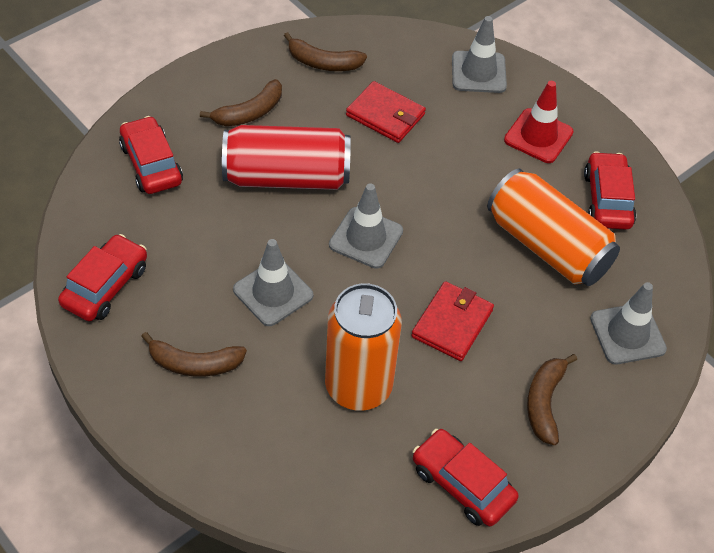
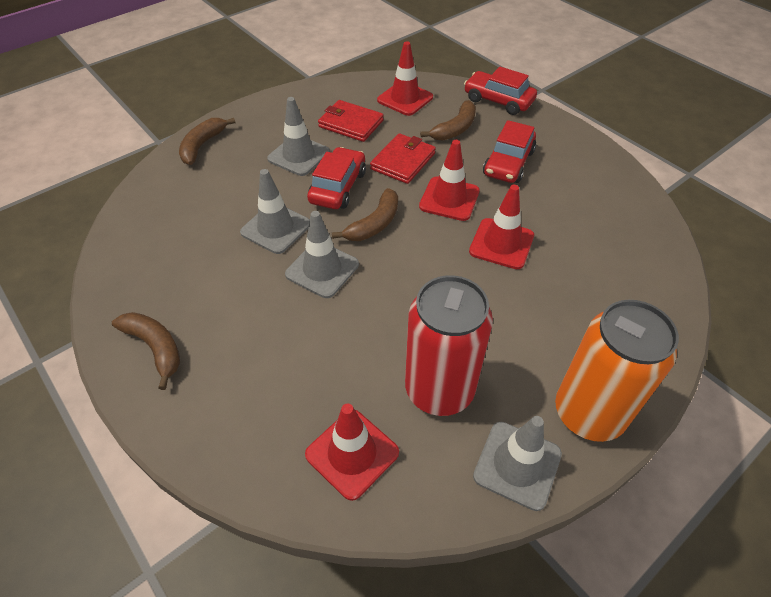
orange can: 2 -> 1
red car: 4 -> 3
red traffic cone: 1 -> 4

